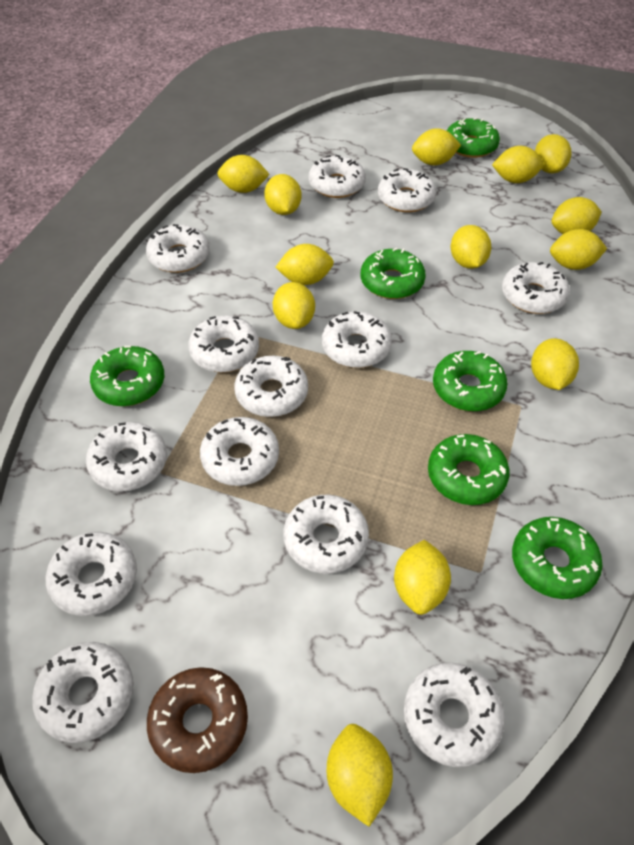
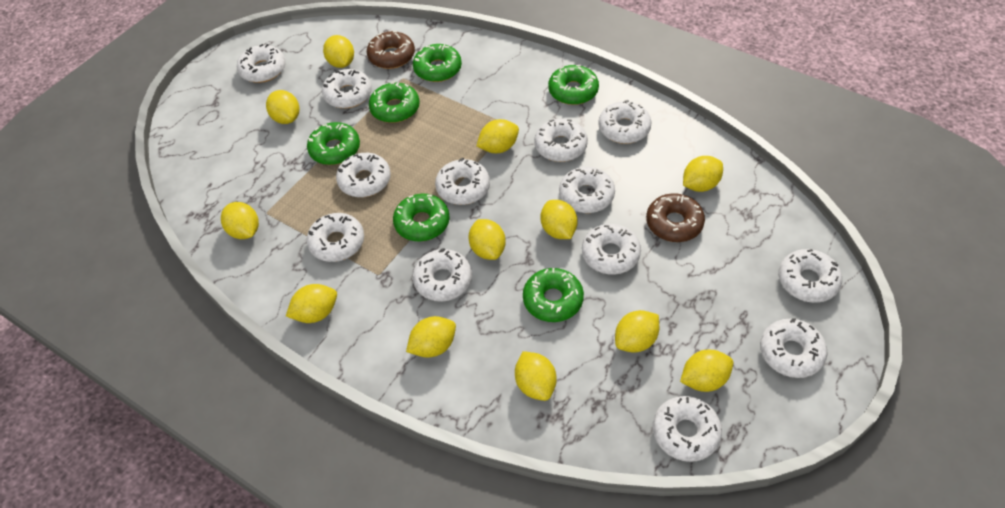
brown donut: 1 -> 2
yellow lemon: 13 -> 12

